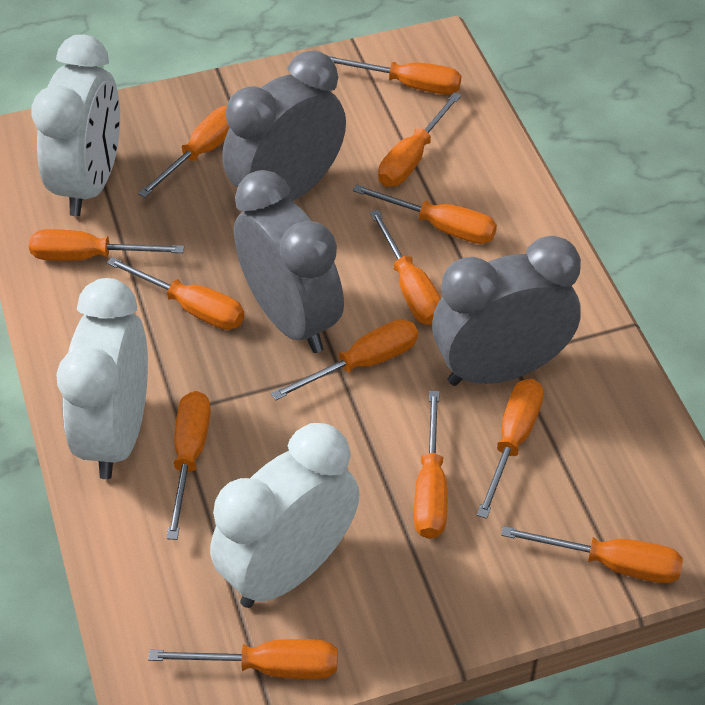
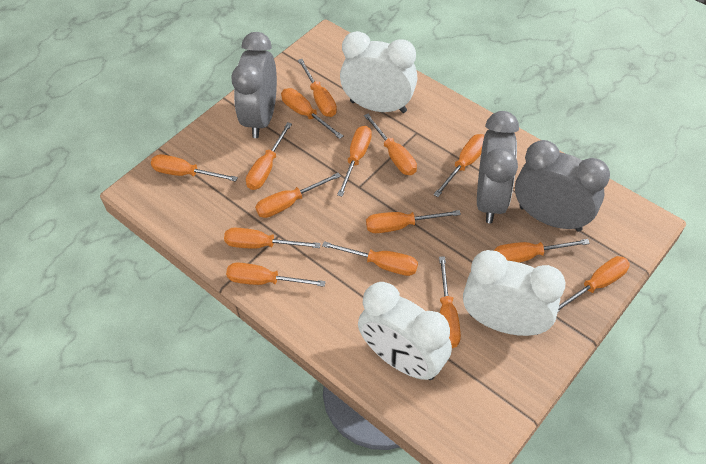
orange screwdriver: 13 -> 15

